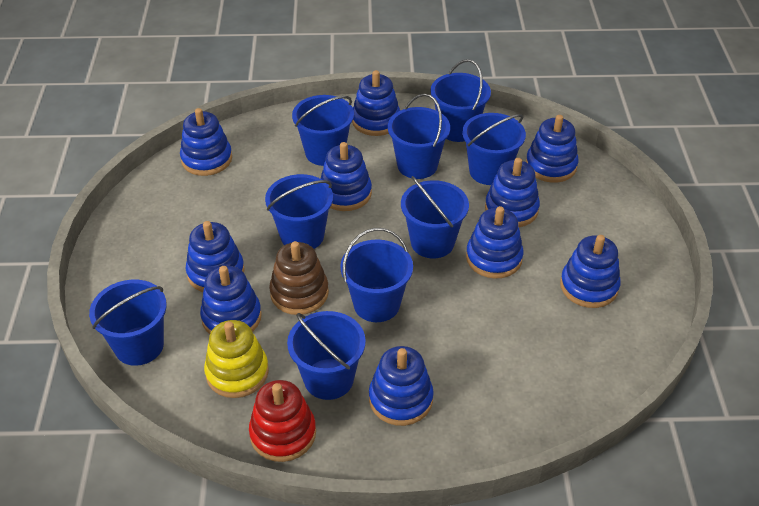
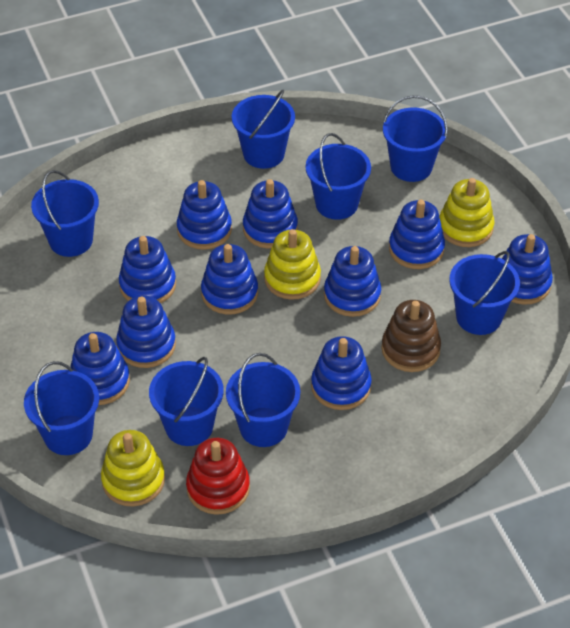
blue bucket: 9 -> 8
yellow stacking toy: 1 -> 3

